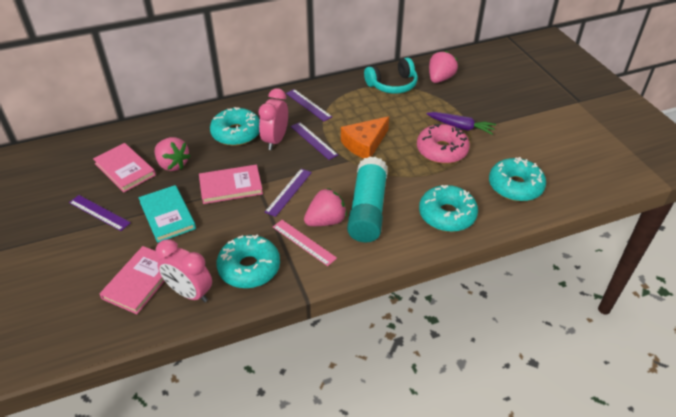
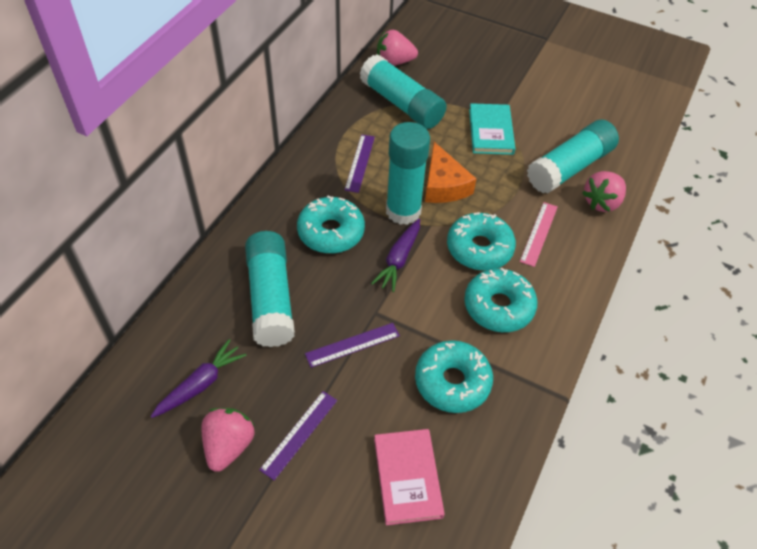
pink book: 3 -> 1
pink clock: 2 -> 0
pink donut: 1 -> 0
purple carrot: 1 -> 2
purple ruler: 4 -> 3
turquoise glue stick: 1 -> 4
turquoise headphones: 1 -> 0

